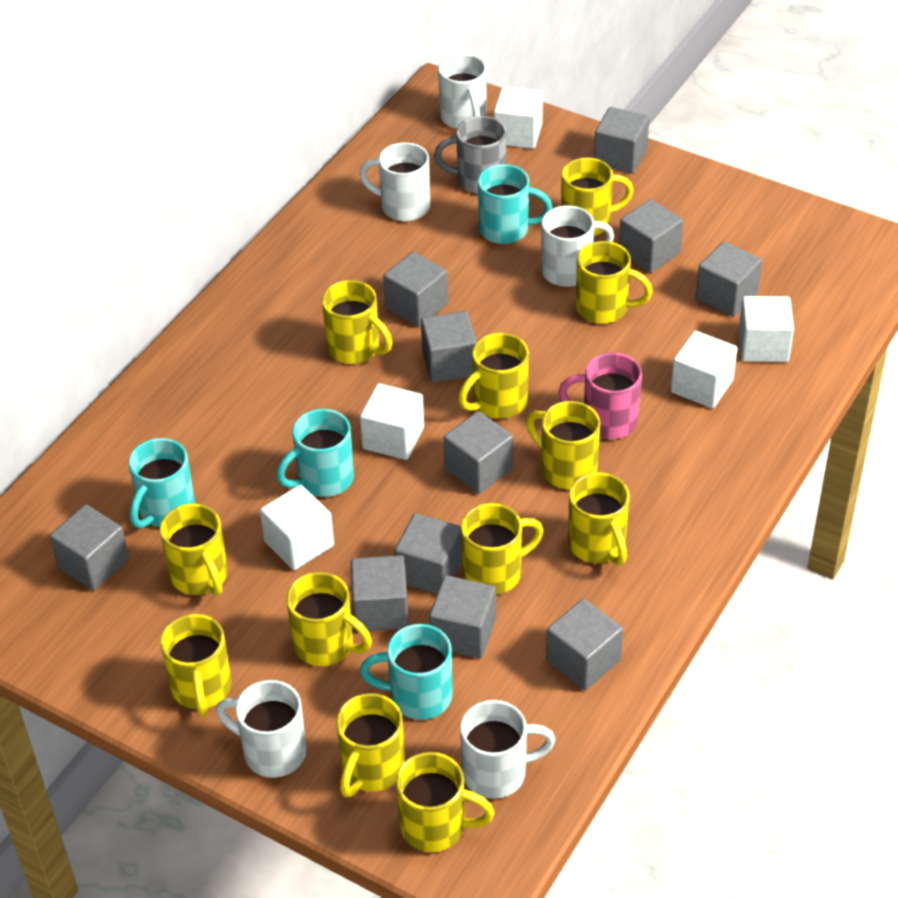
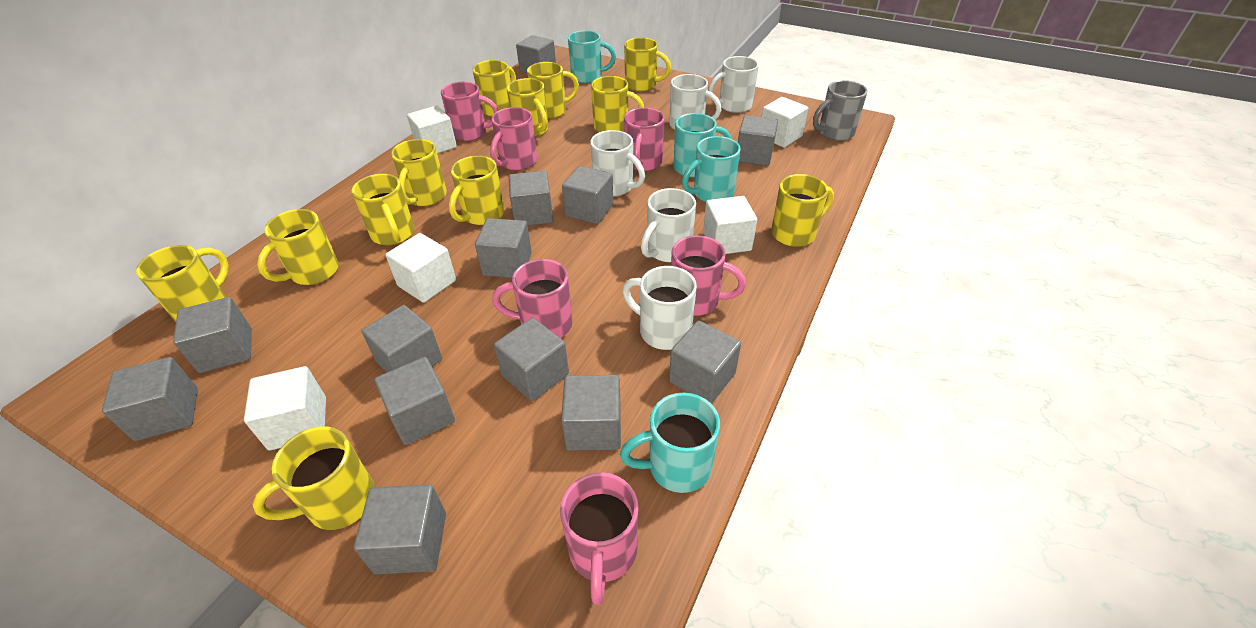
grey cube: 11 -> 13
pink mug: 1 -> 6

